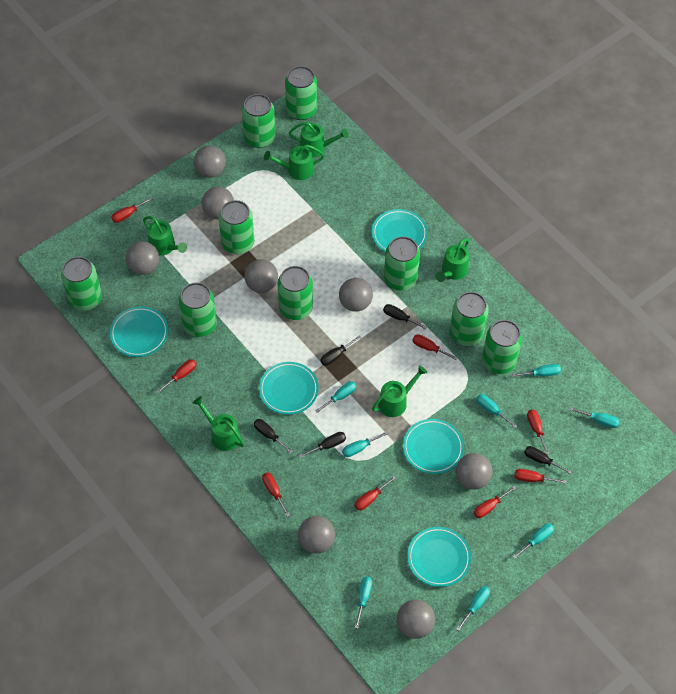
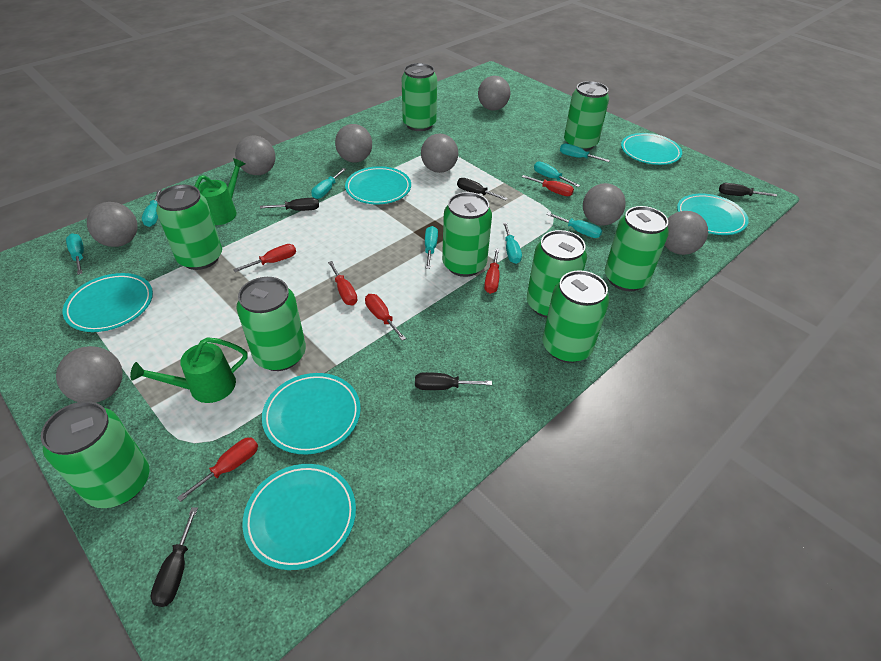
green watering can: 6 -> 2
red screwdriver: 8 -> 6
turquoise plate: 5 -> 6

